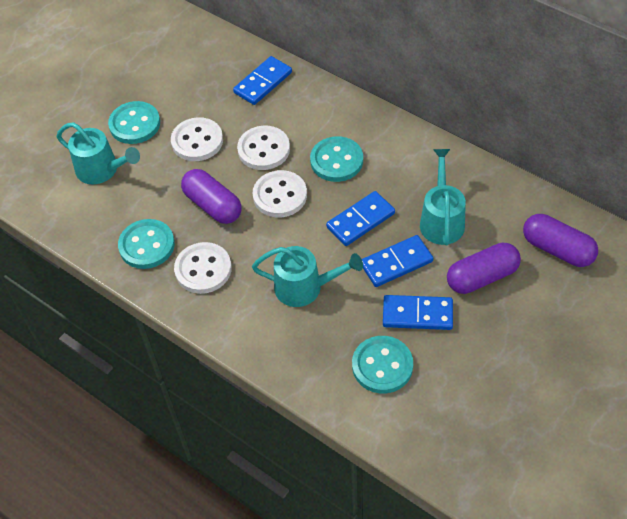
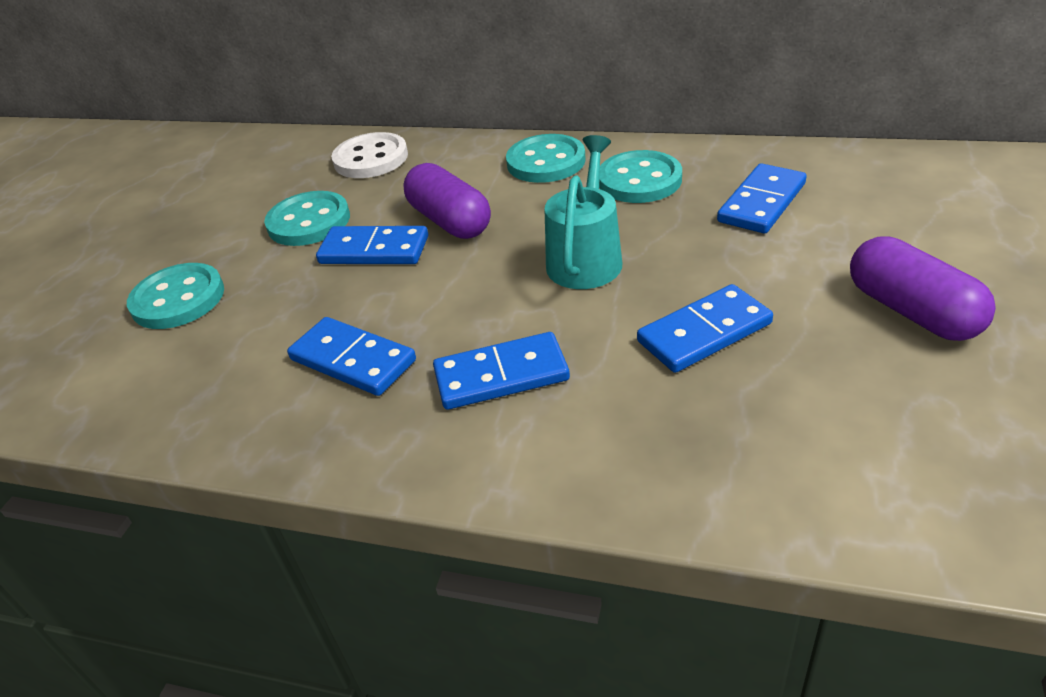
blue domino: 4 -> 5
purple capsule: 3 -> 2
turquoise watering can: 3 -> 1
white button: 4 -> 1

